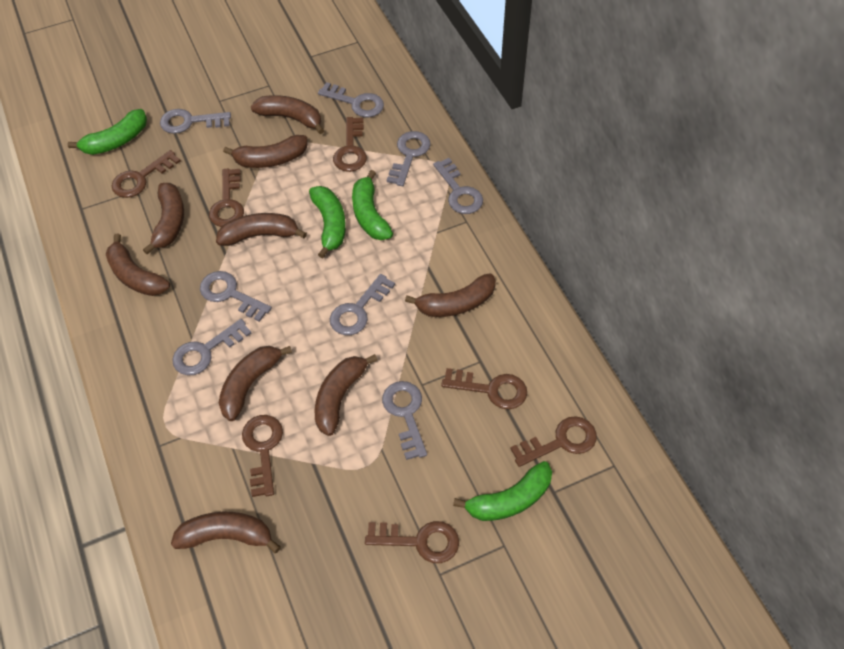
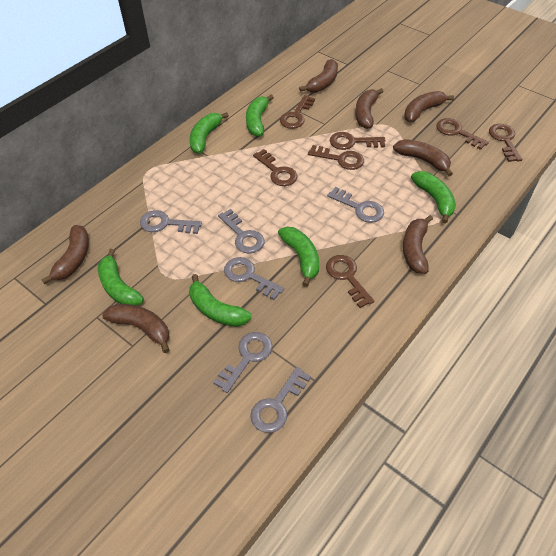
brown banana: 9 -> 7
green banana: 4 -> 6
grey key: 8 -> 6

